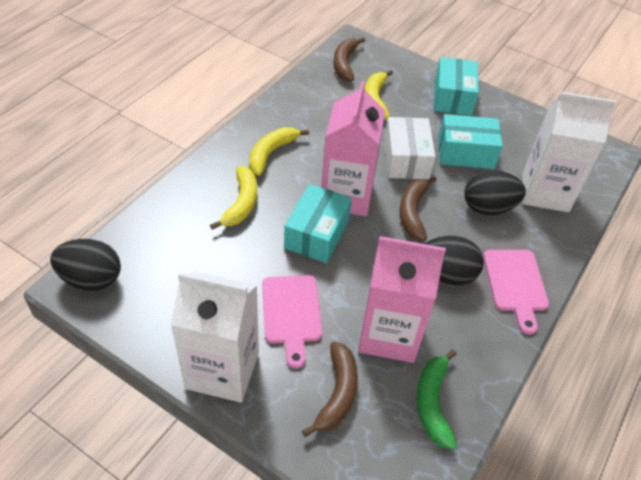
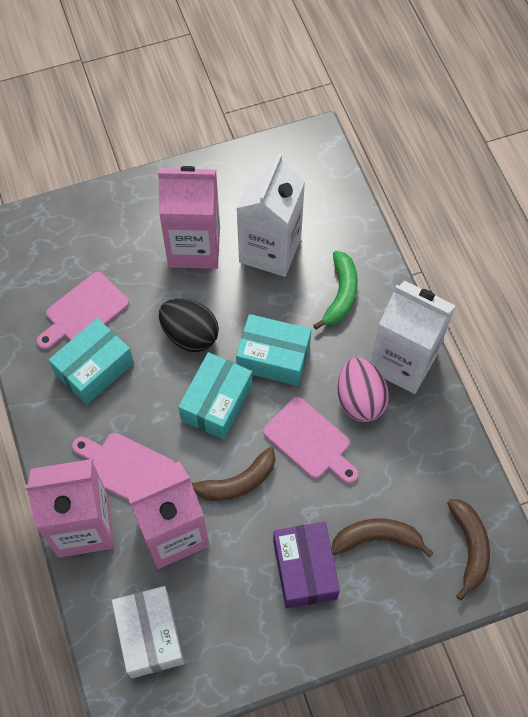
black egg: 3 -> 1
pink carton: 2 -> 3
pink cutting board: 2 -> 3
pink egg: 0 -> 1
purple box: 0 -> 1
yellow banana: 3 -> 0

